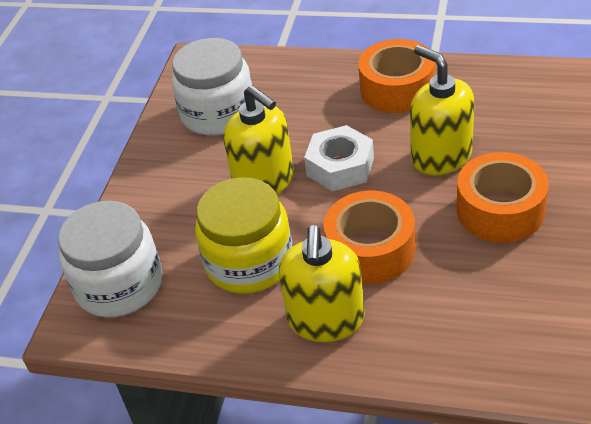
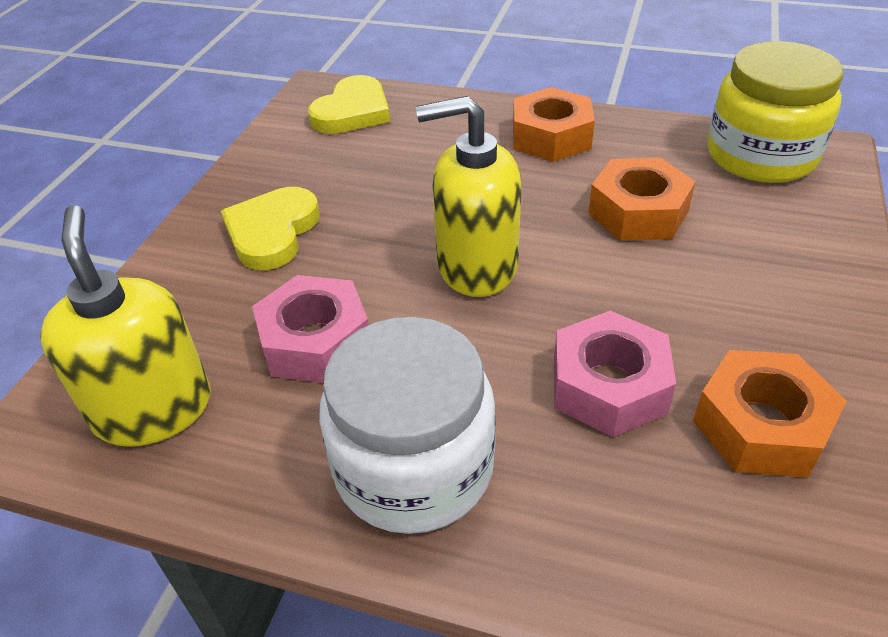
orange nut: 0 -> 3
orange tape: 3 -> 0
pink nut: 0 -> 2
white jar: 2 -> 1
white nut: 1 -> 0
yellow heart: 0 -> 2
yellow soap dispenser: 3 -> 2

